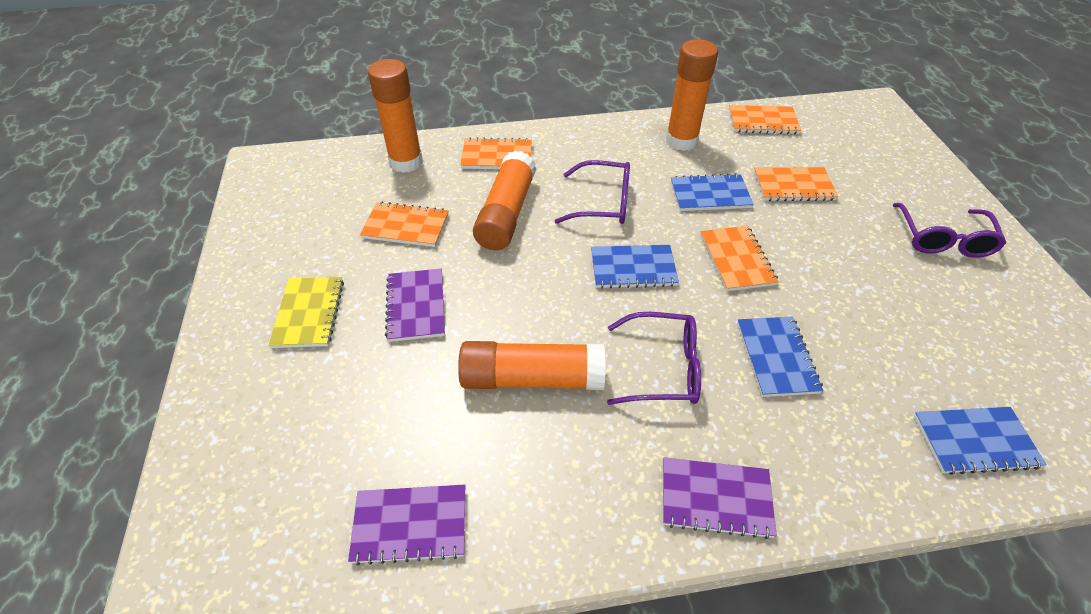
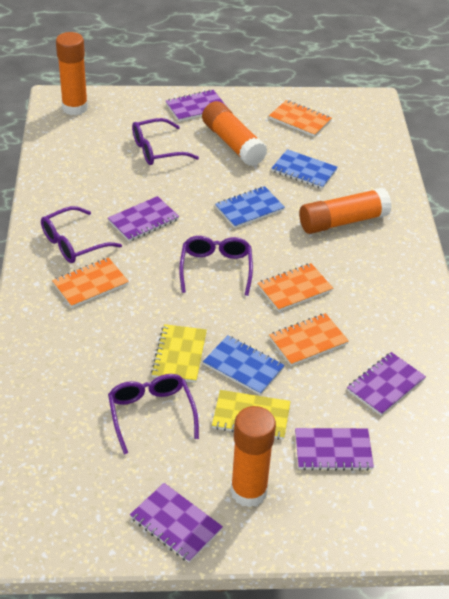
blue notebook: 4 -> 3
orange notebook: 5 -> 4
purple glasses: 3 -> 4
purple notebook: 3 -> 5
yellow notebook: 1 -> 2

